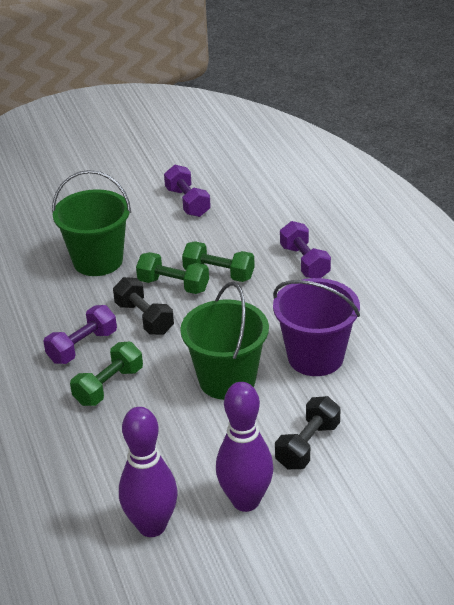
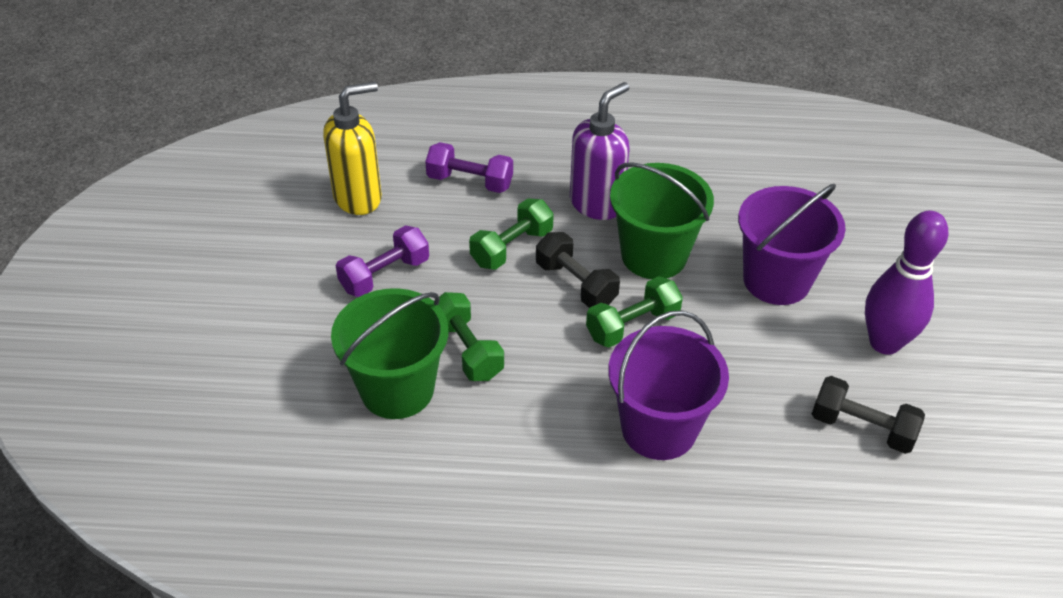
purple bowling pin: 2 -> 1
purple bucket: 1 -> 2
purple dumbbell: 3 -> 2
purple soap dispenser: 0 -> 1
yellow soap dispenser: 0 -> 1

